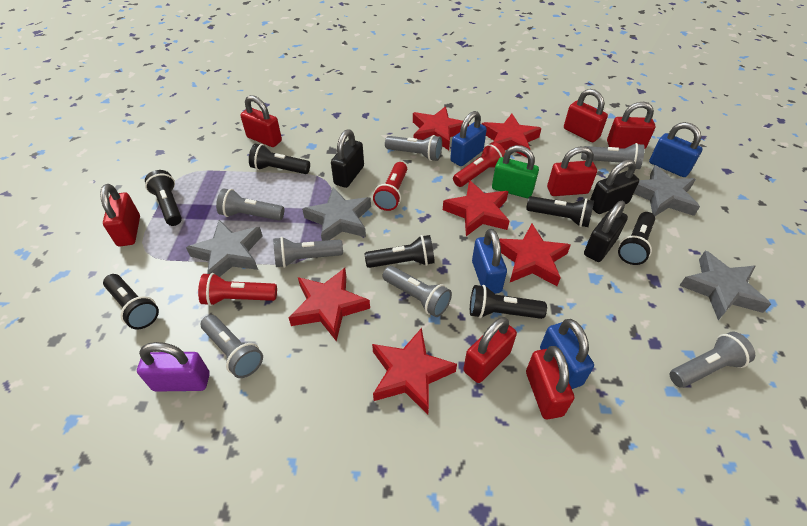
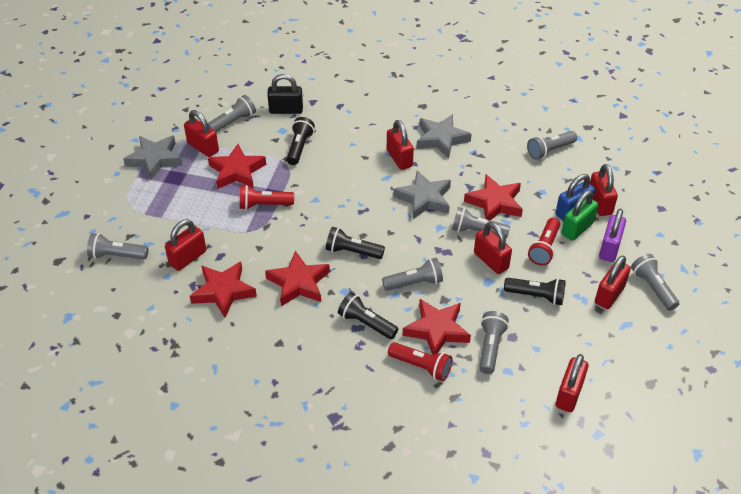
black flashlight: 7 -> 4
black padlock: 3 -> 1
blue padlock: 4 -> 1
grey star: 4 -> 3
red star: 6 -> 5

